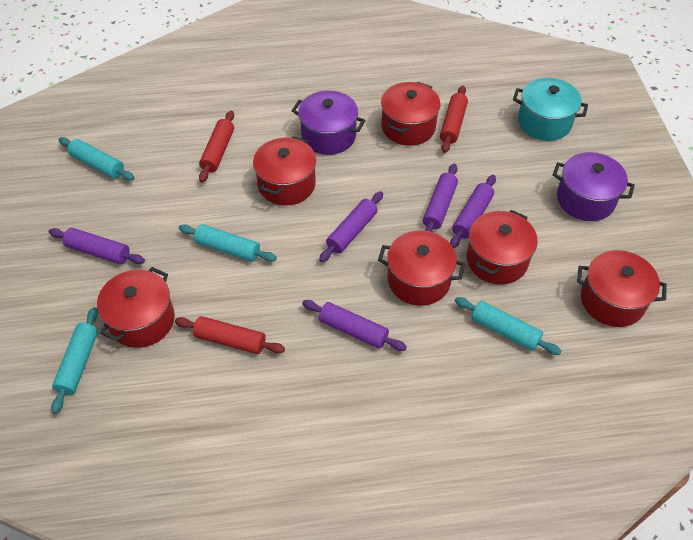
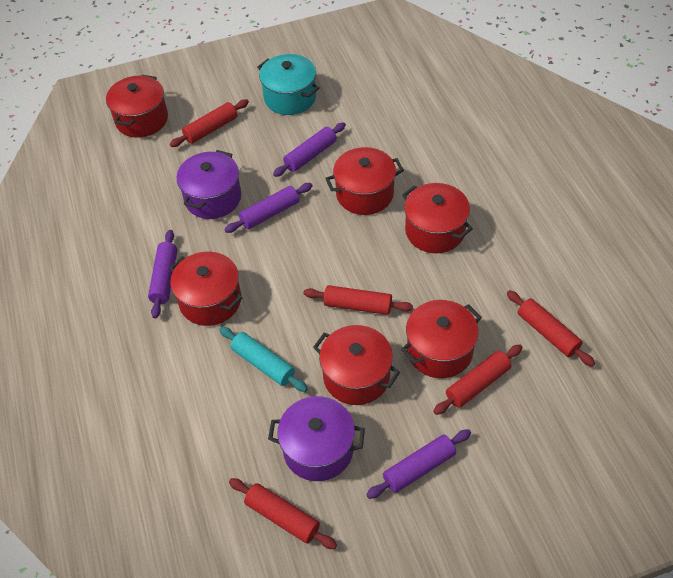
purple rolling pin: 5 -> 4
red rolling pin: 3 -> 5
turquoise rolling pin: 4 -> 1

